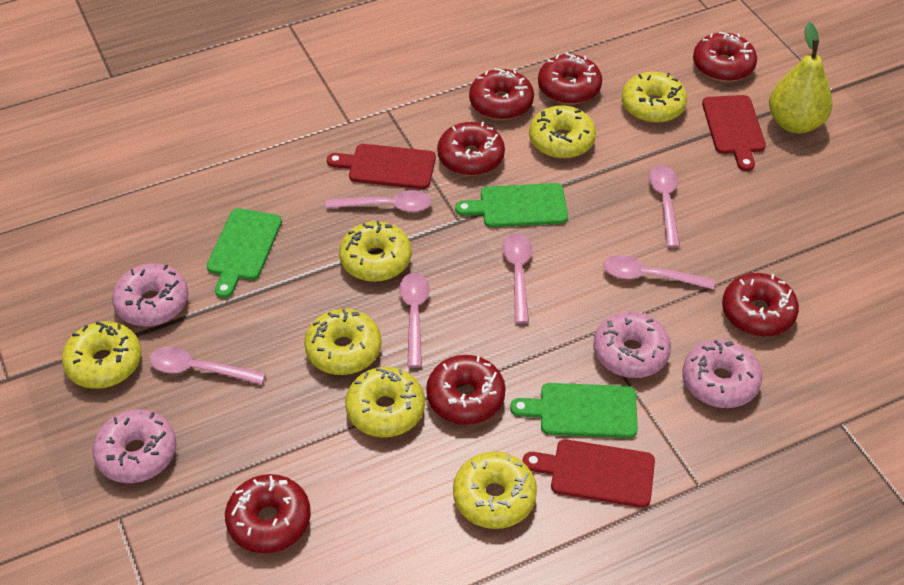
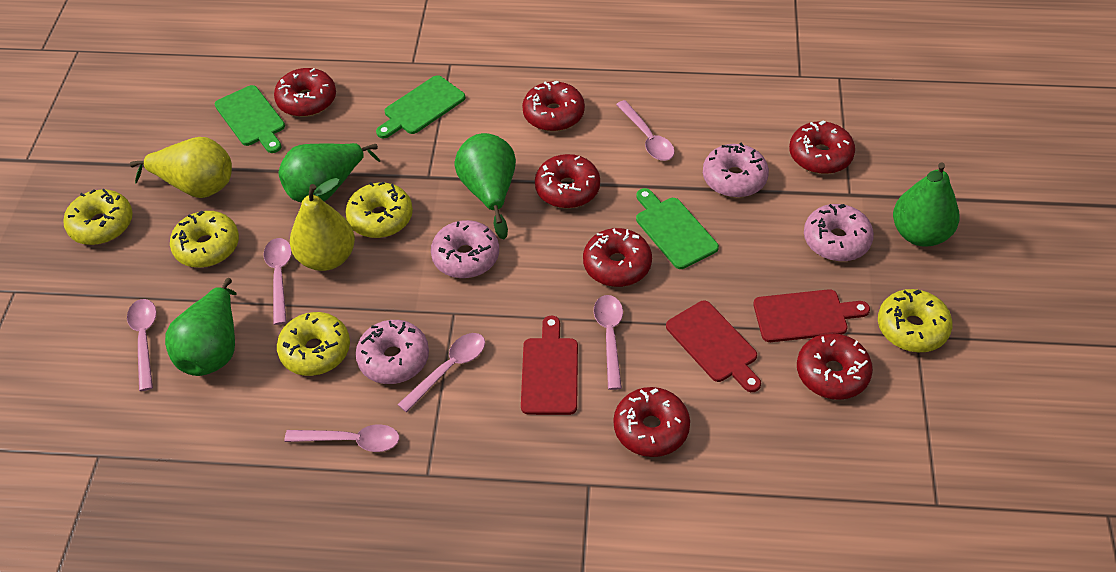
green pear: 0 -> 4
yellow donut: 7 -> 5
yellow pear: 1 -> 2

